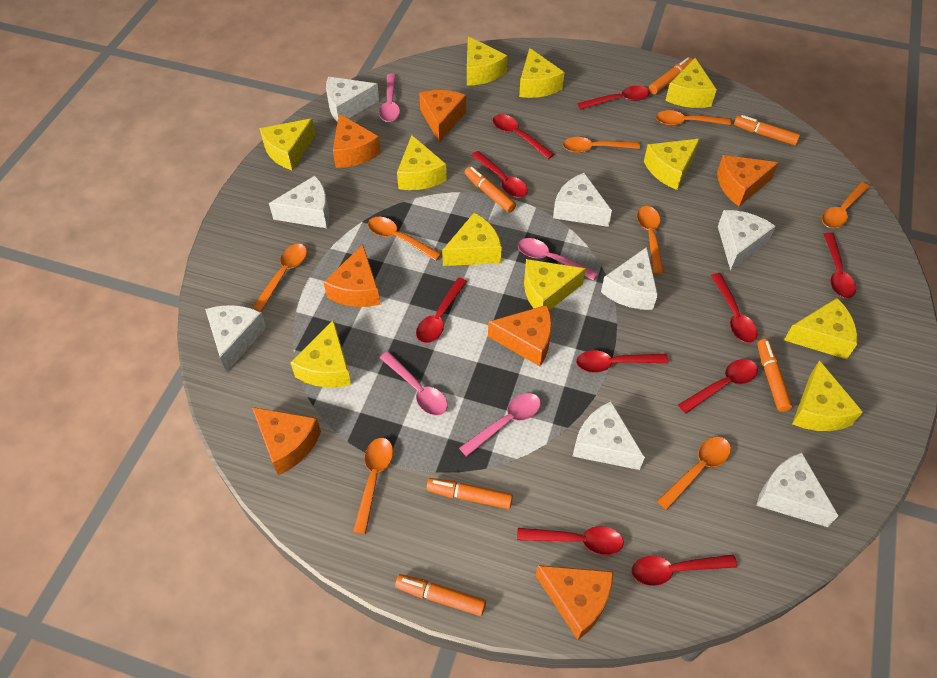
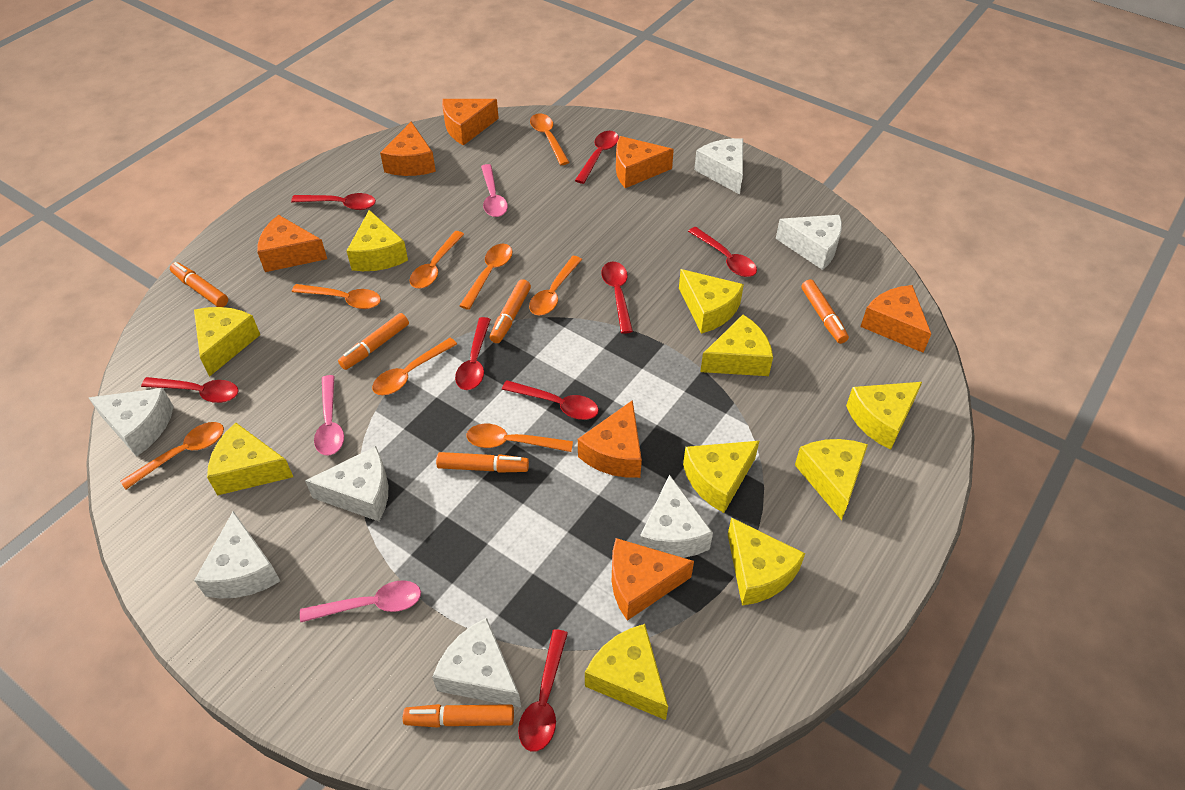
pink spoon: 4 -> 3
red spoon: 10 -> 8
white cheese: 8 -> 7
yellow cheese: 11 -> 10

